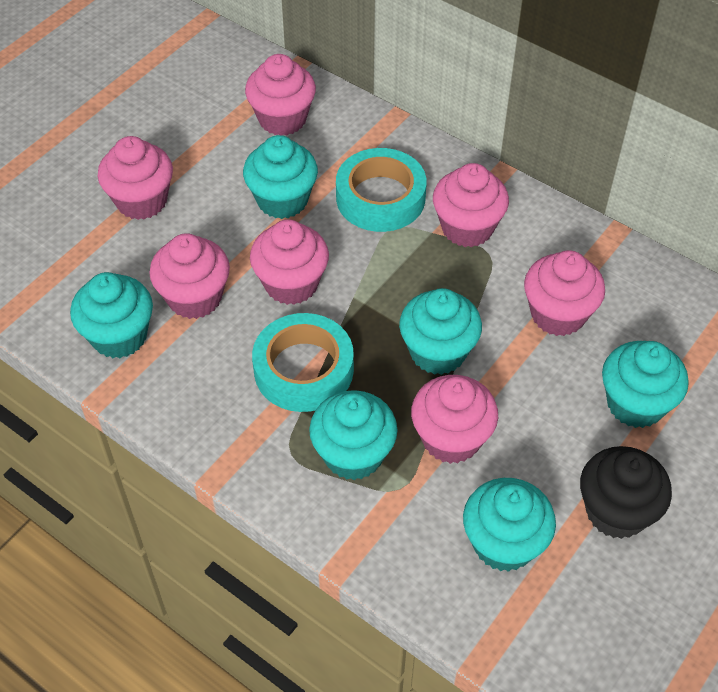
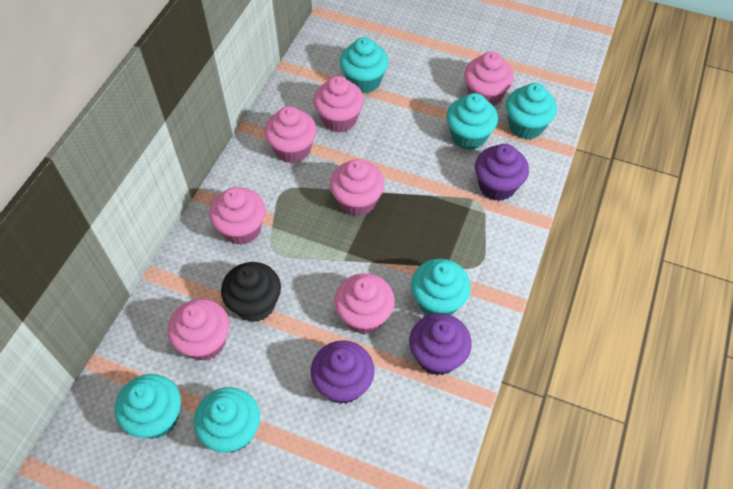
purple cupcake: 0 -> 3
turquoise tape: 2 -> 0

